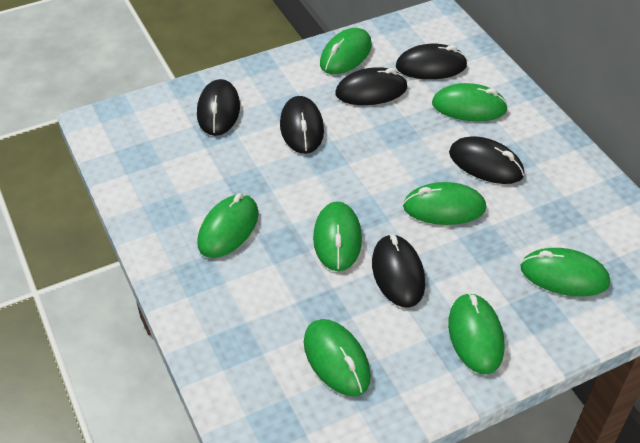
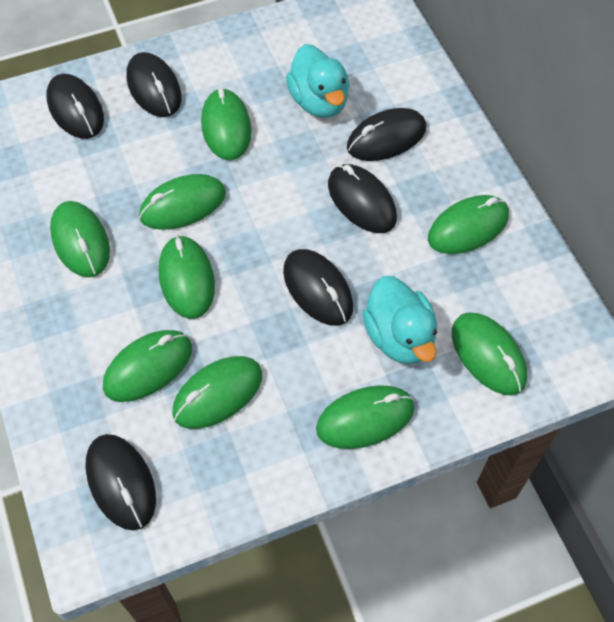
green mouse: 8 -> 9
turquoise duck: 0 -> 2

